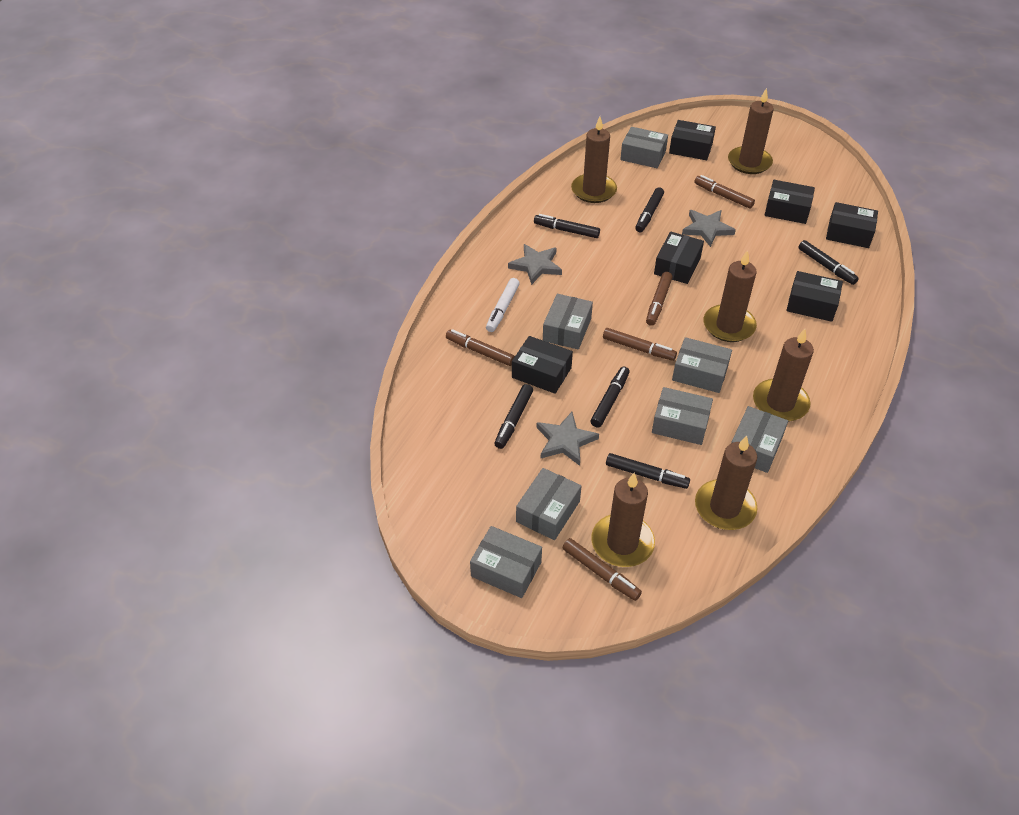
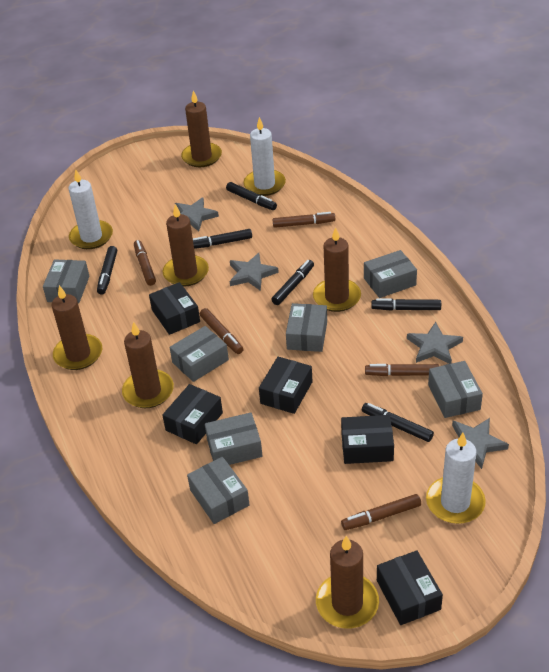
black box: 6 -> 5
grey star: 3 -> 4
white candle: 0 -> 3
white marker: 1 -> 0

